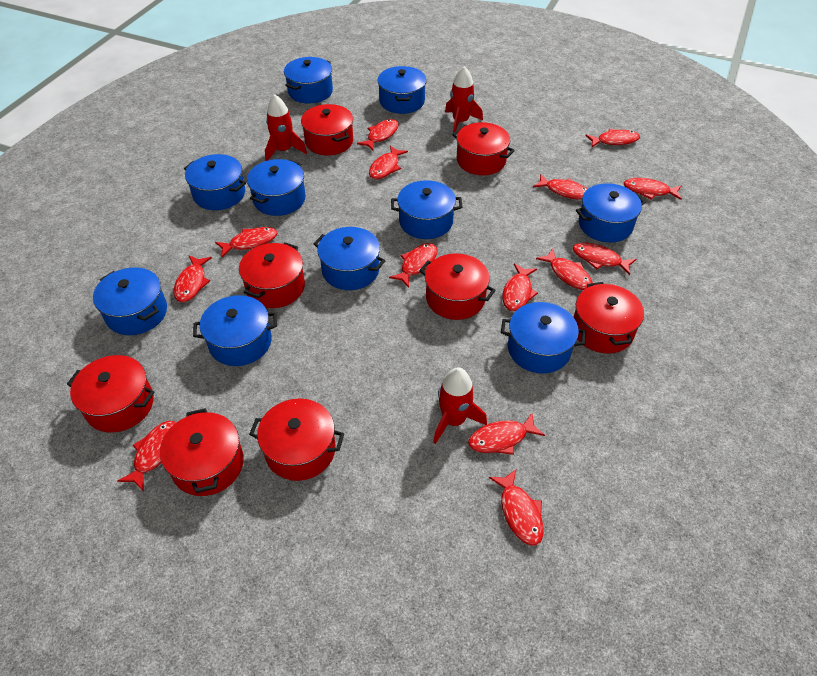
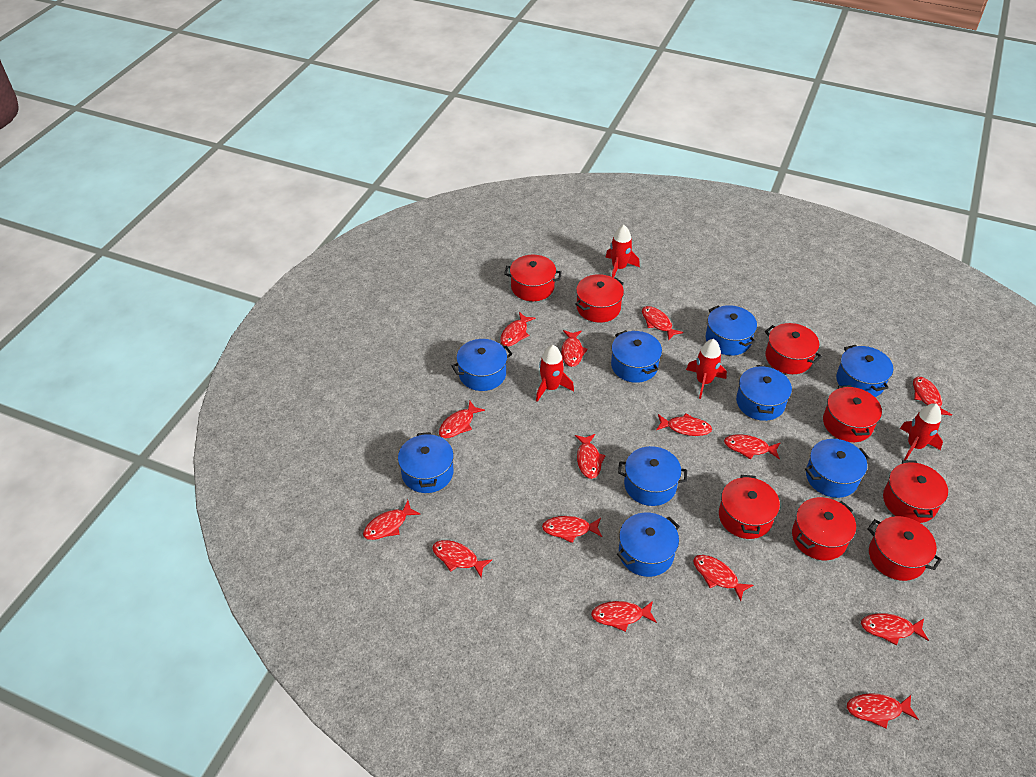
blue pot: 10 -> 9
red fish: 14 -> 15
red rocket: 3 -> 4

